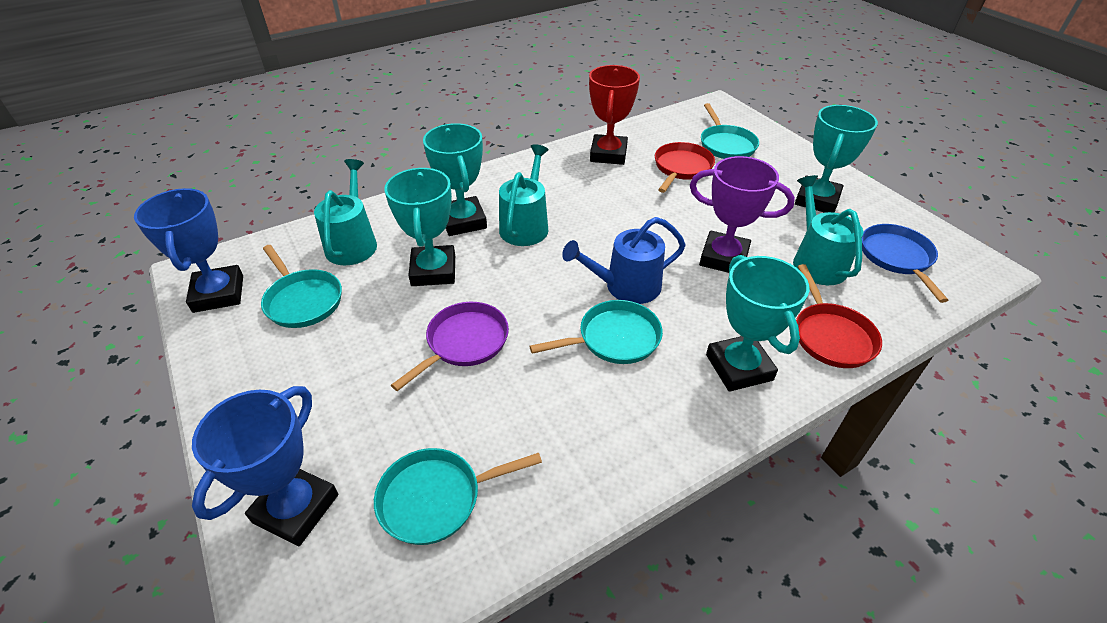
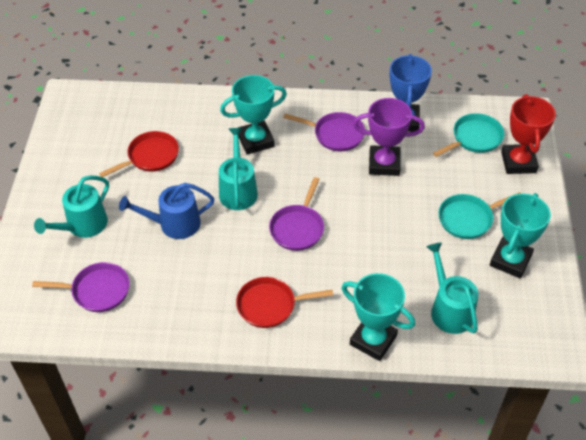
blue pan: 1 -> 0
blue trophy: 2 -> 1
purple pan: 1 -> 3
turquoise pan: 4 -> 2
turquoise trophy: 4 -> 3

